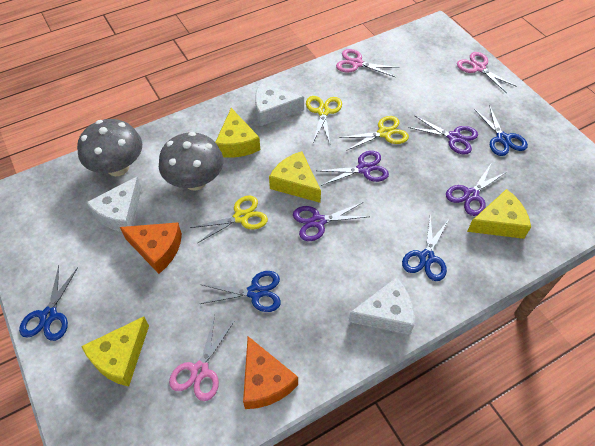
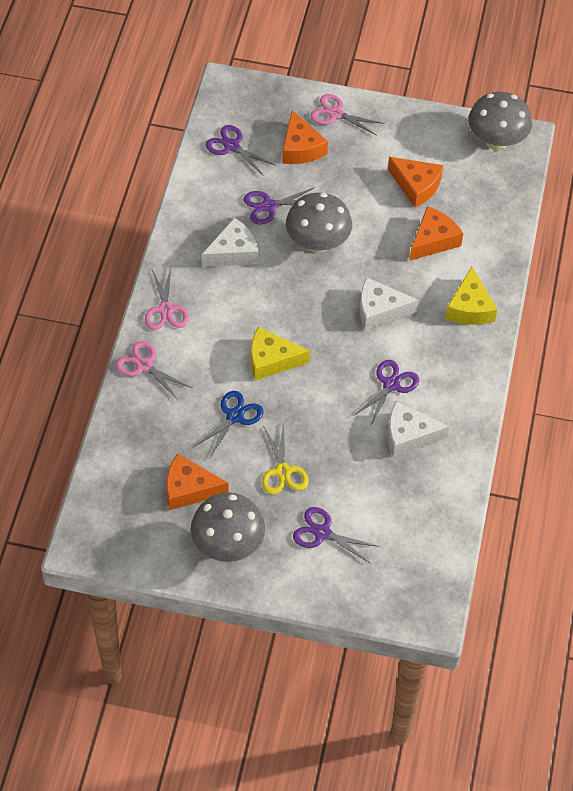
blue scissors: 4 -> 1
grey mushroom: 2 -> 3
orange cheese: 2 -> 4
yellow cheese: 4 -> 2
yellow scissors: 3 -> 1

